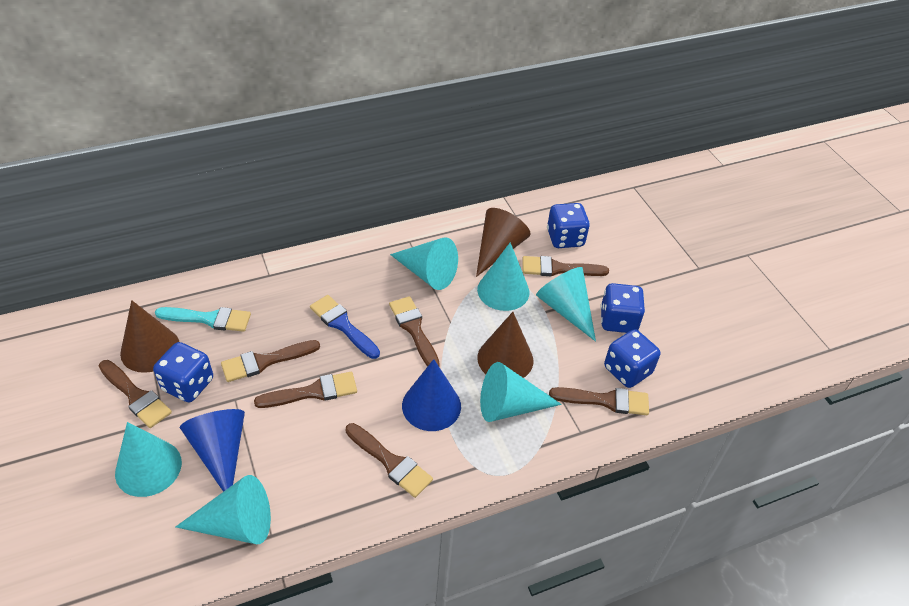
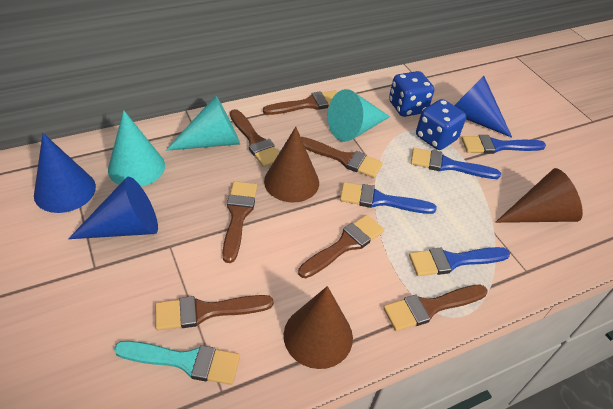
blue brush: 1 -> 4
blue cone: 2 -> 3
blue dice: 4 -> 2
turquoise cone: 6 -> 3

